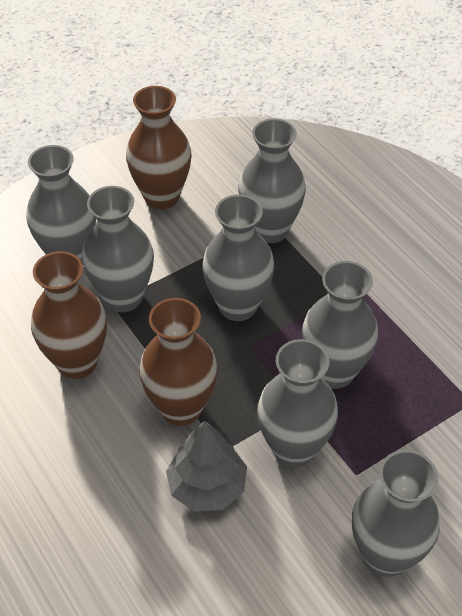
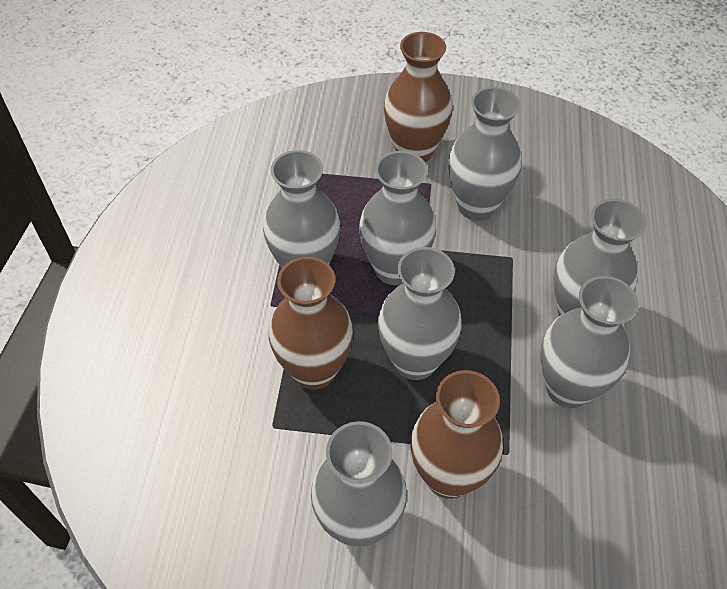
grey tree: 1 -> 0

